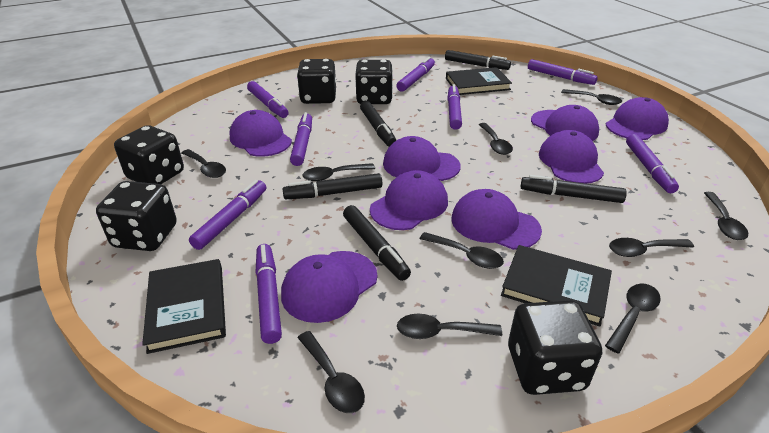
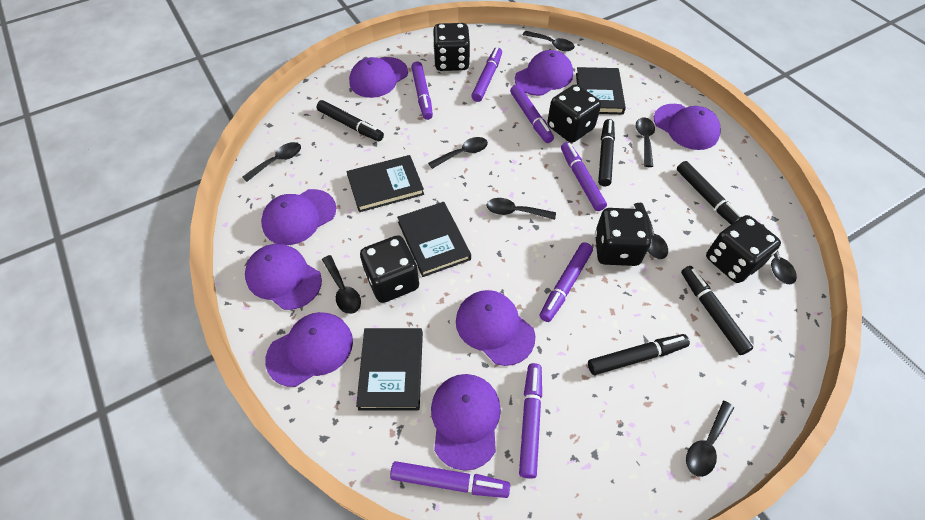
black book: 3 -> 4
black spoon: 10 -> 9
purple marker: 8 -> 7

